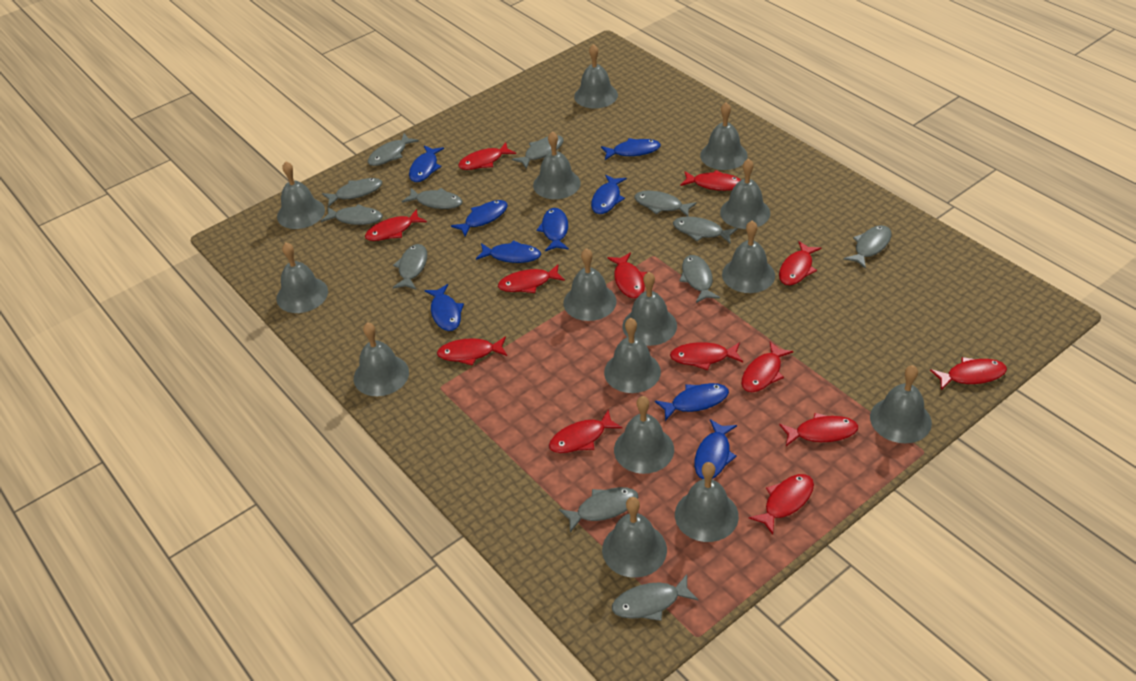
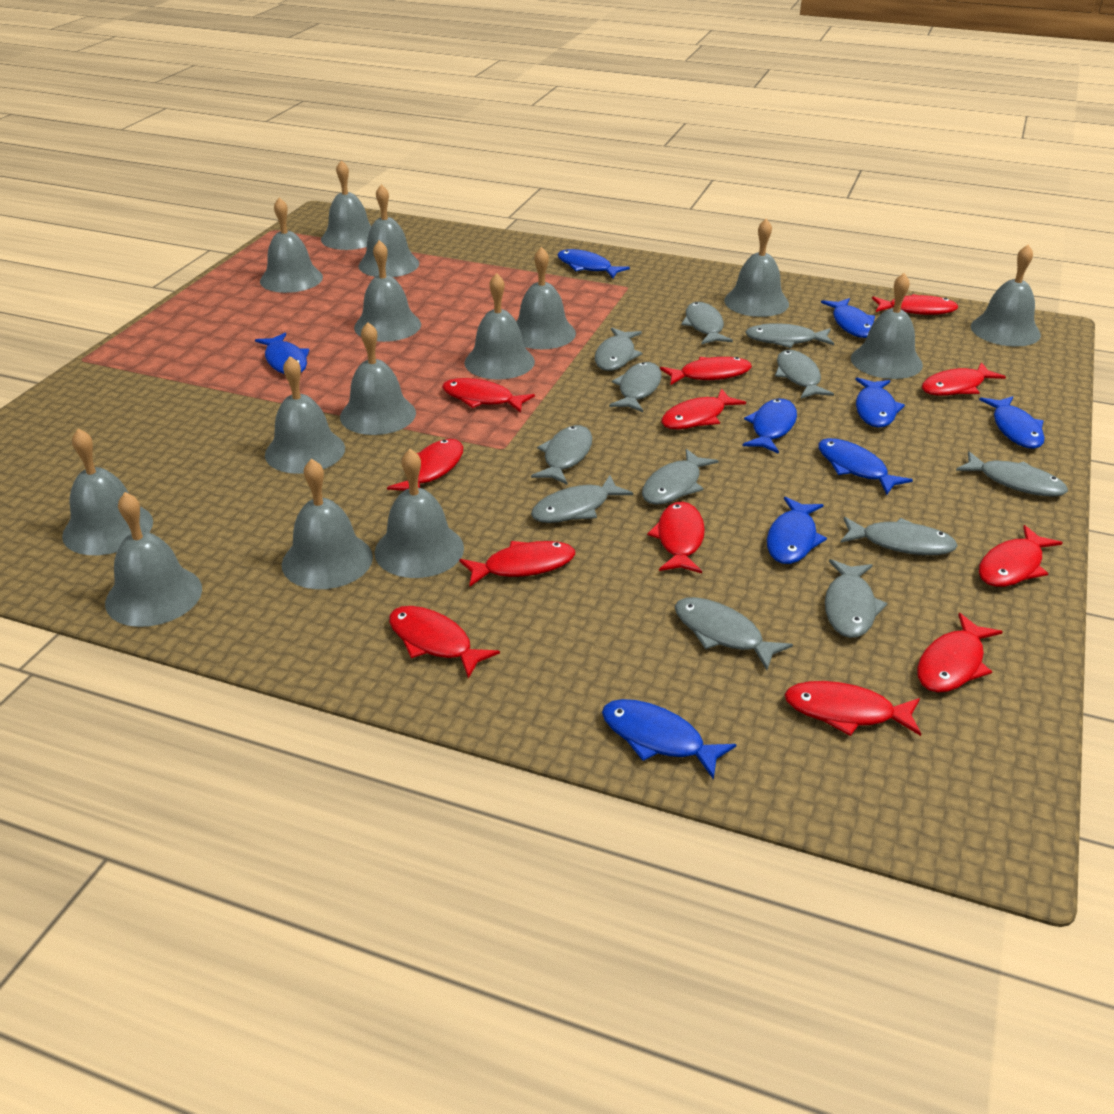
red fish: 13 -> 12

